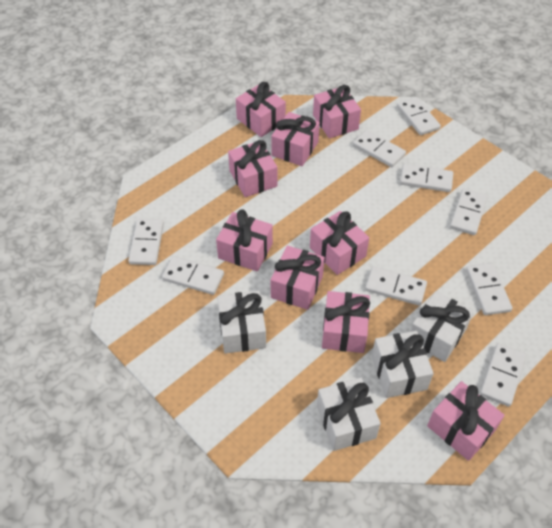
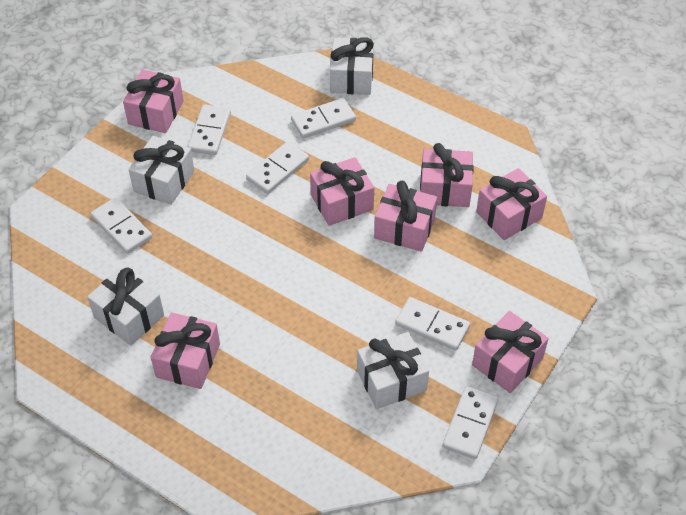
pink gift: 9 -> 7
white domino: 9 -> 6

